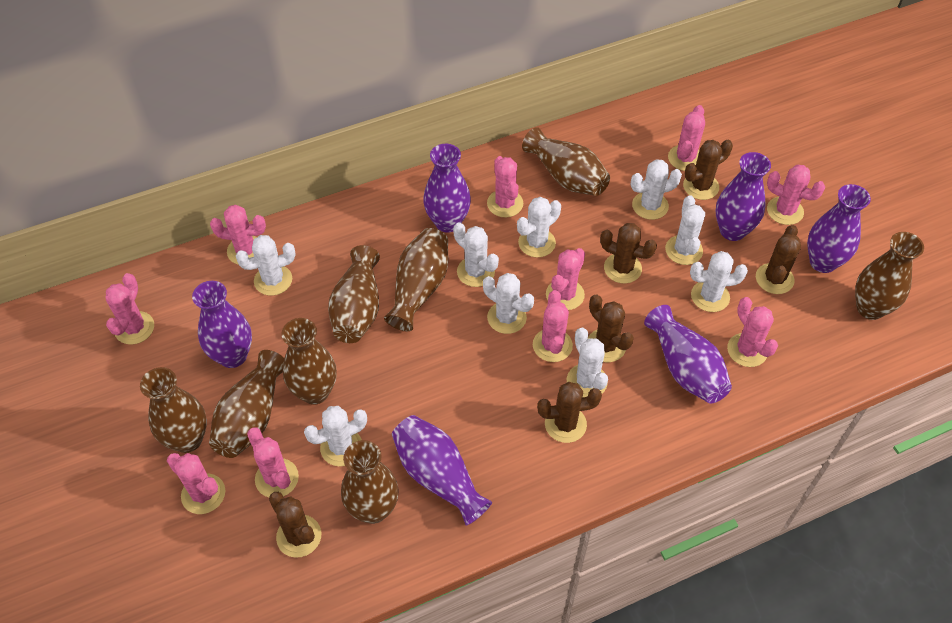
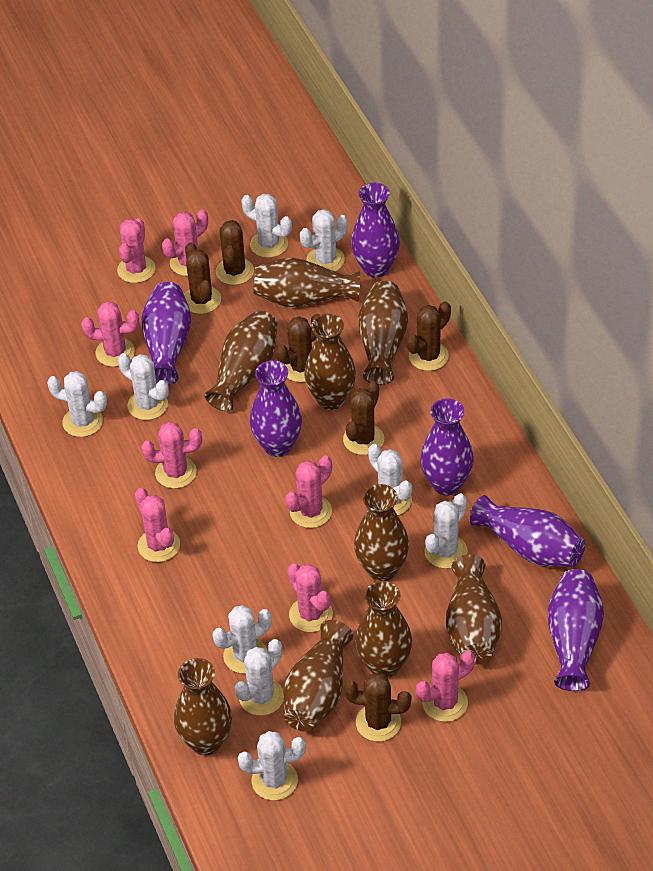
brown vase: 8 -> 9
pink cactus: 10 -> 8

